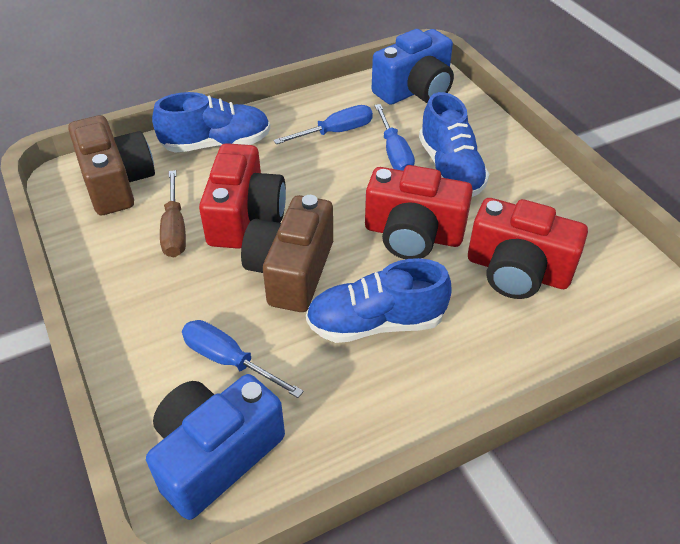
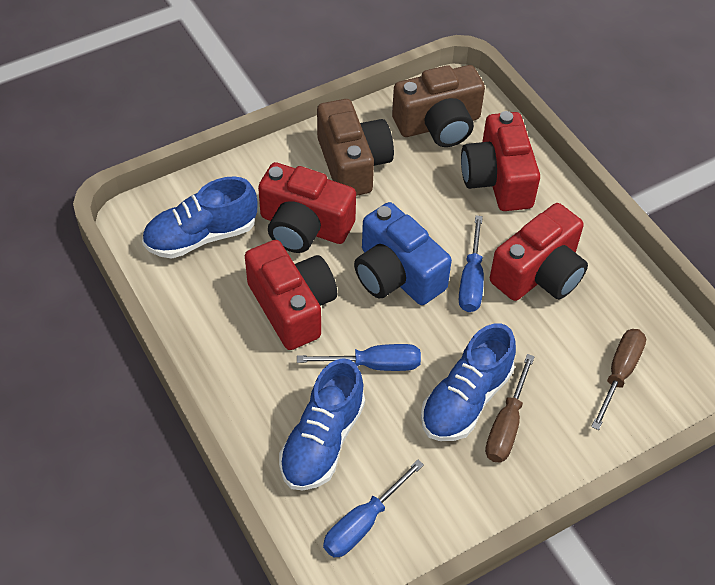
blue camera: 2 -> 1
brown screwdriver: 1 -> 2
red camera: 3 -> 4

